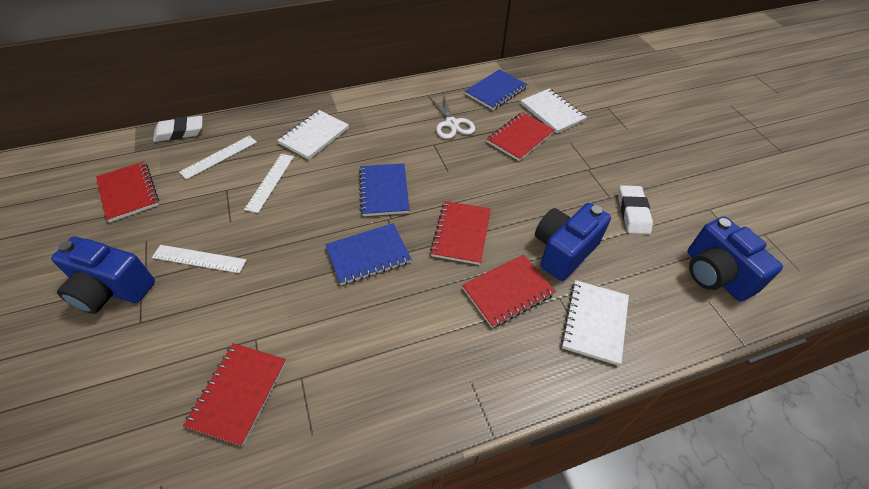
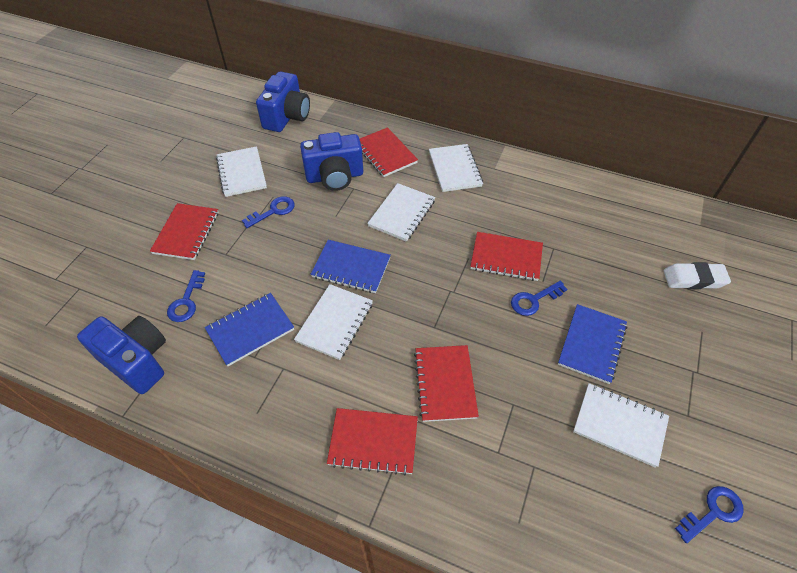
blue key: 0 -> 4
white eraser: 2 -> 1
white notebook: 3 -> 5
white ruler: 3 -> 0
white scissors: 1 -> 0

